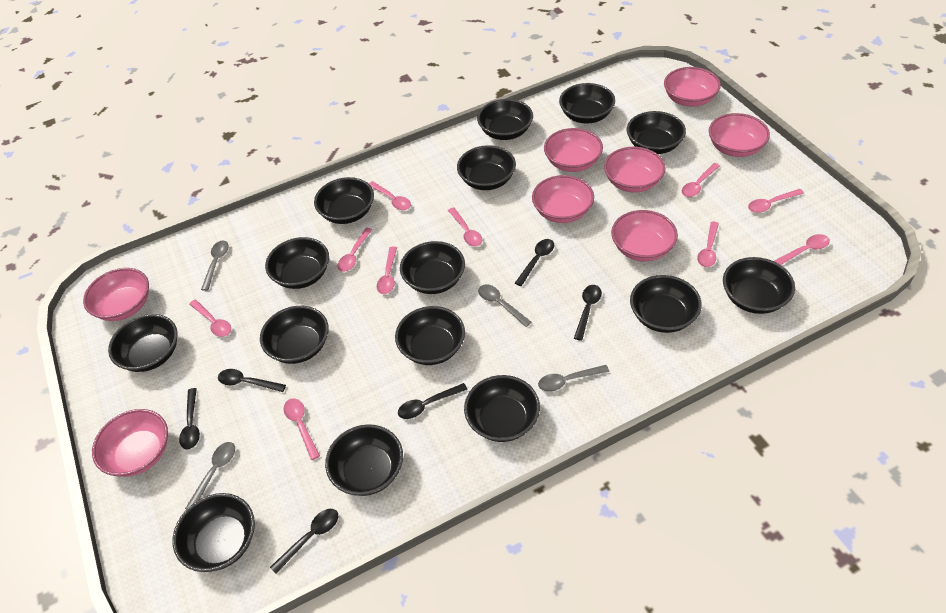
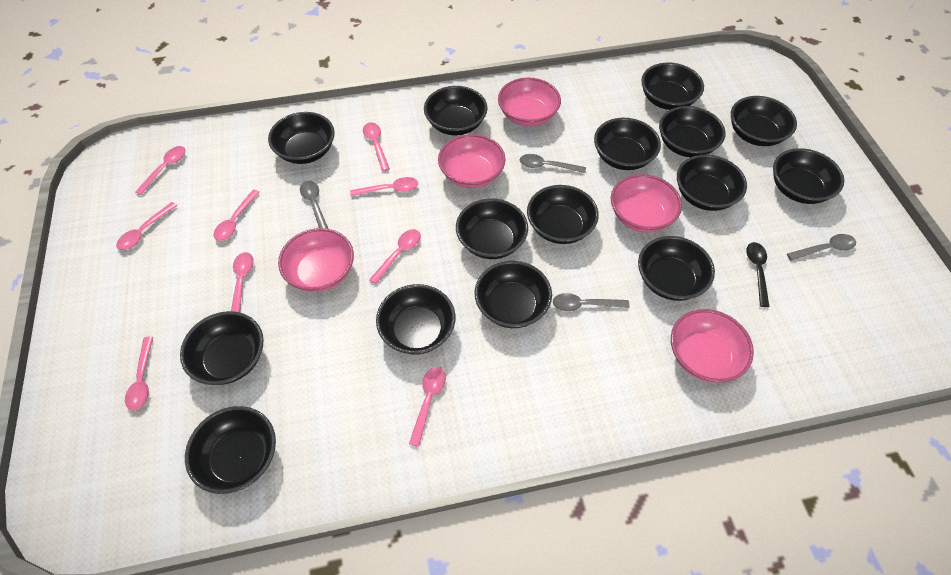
black spoon: 6 -> 1
pink bowl: 8 -> 5
pink spoon: 10 -> 9

